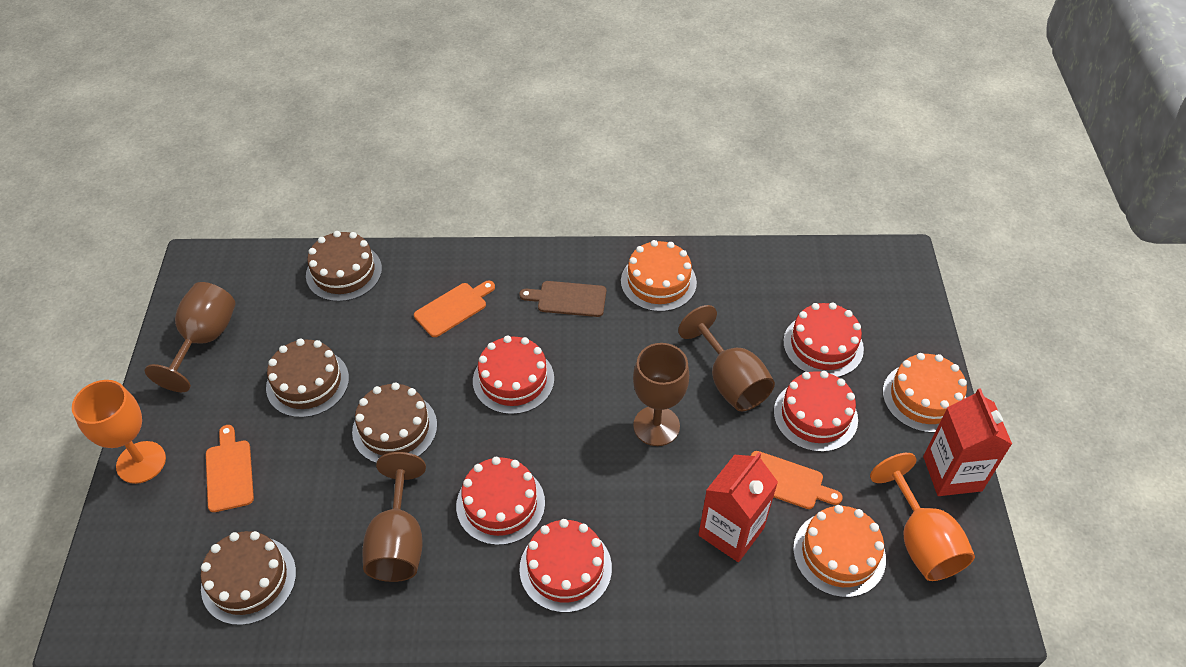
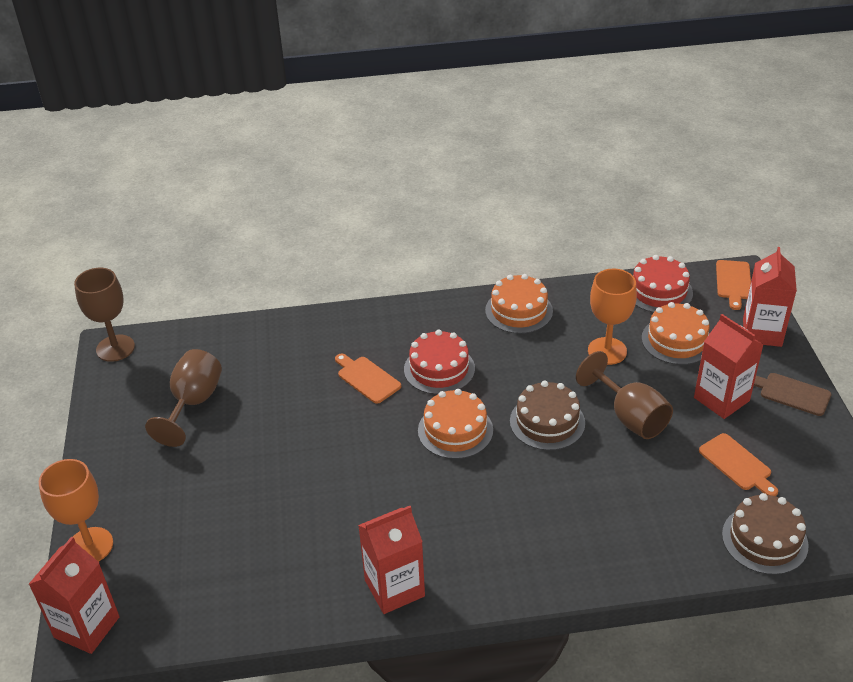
brown cake: 4 -> 2
brown goblet: 4 -> 3
red cake: 5 -> 2
red carton: 2 -> 4

